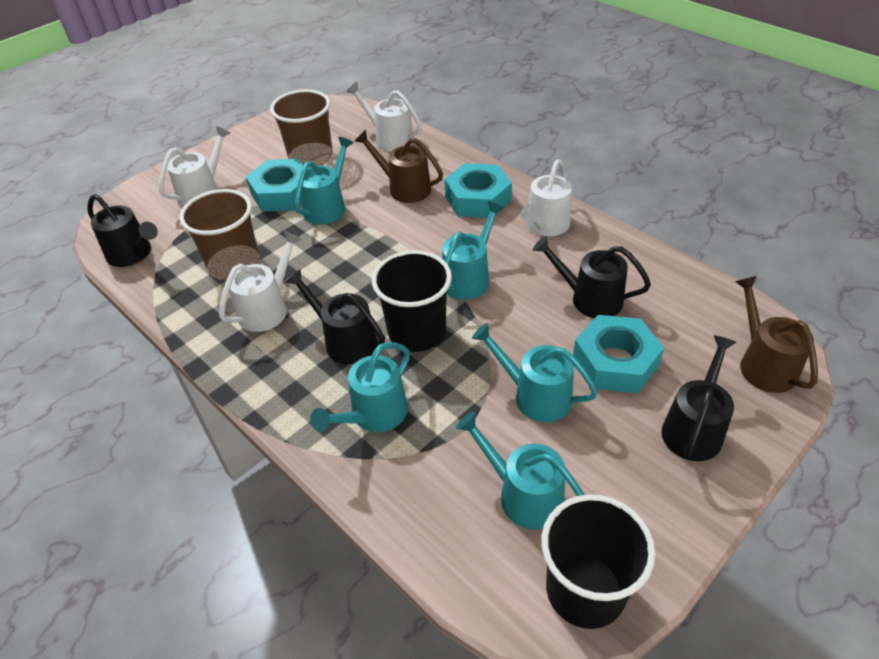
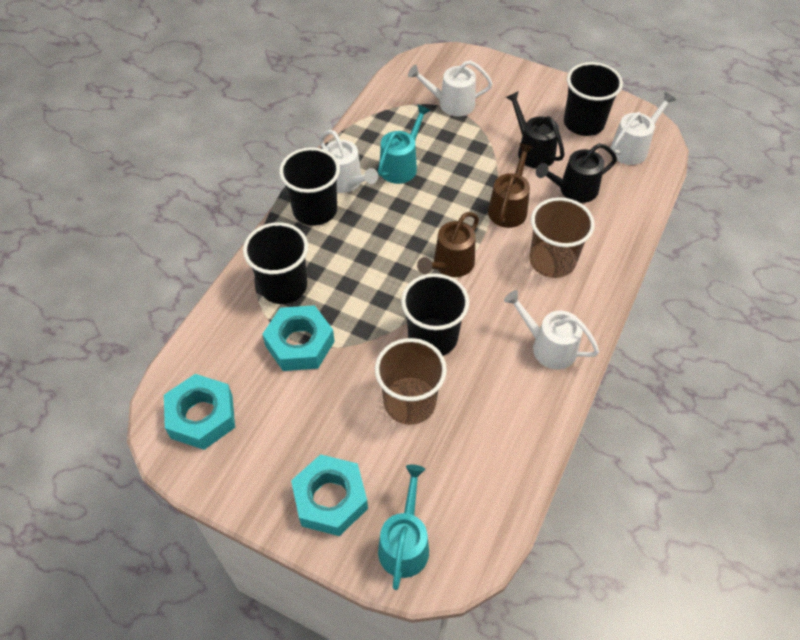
black cup: 2 -> 4
black watering can: 4 -> 2
turquoise watering can: 5 -> 2

